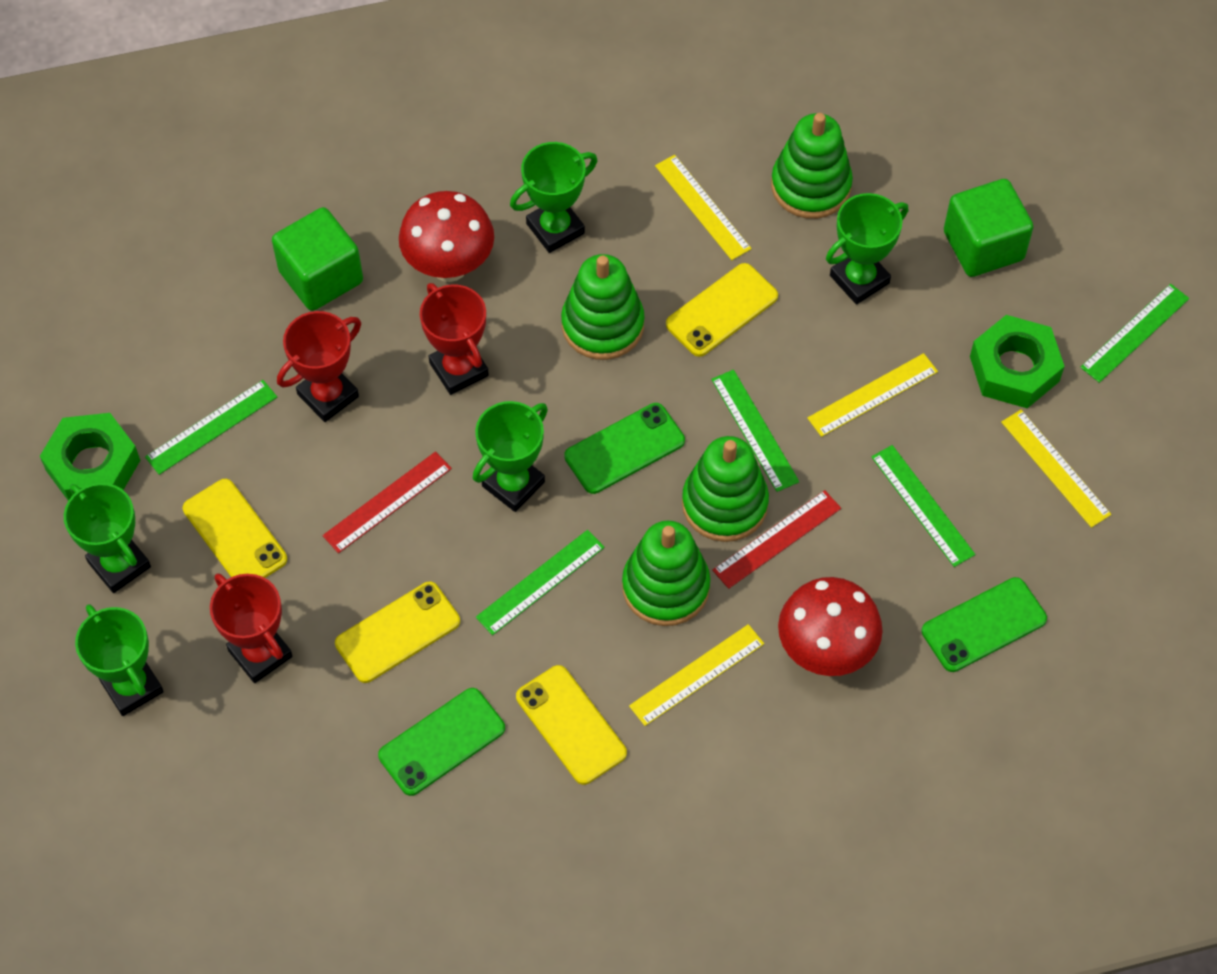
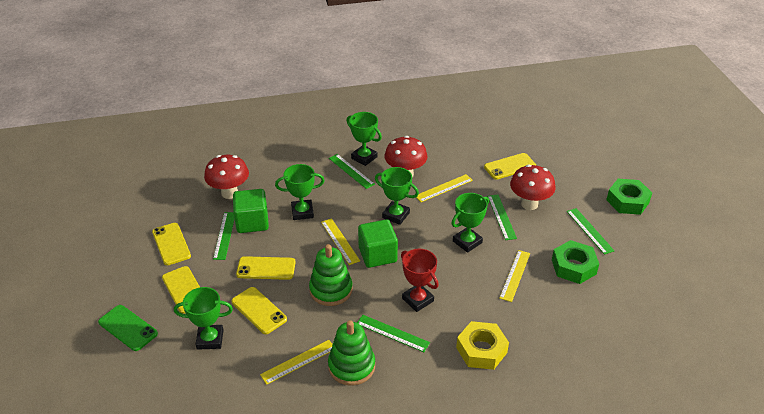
green phone: 3 -> 1
green stacking toy: 4 -> 2
red mushroom: 2 -> 3
red ruler: 2 -> 0
red trophy: 3 -> 1
yellow nut: 0 -> 1
yellow phone: 4 -> 5

